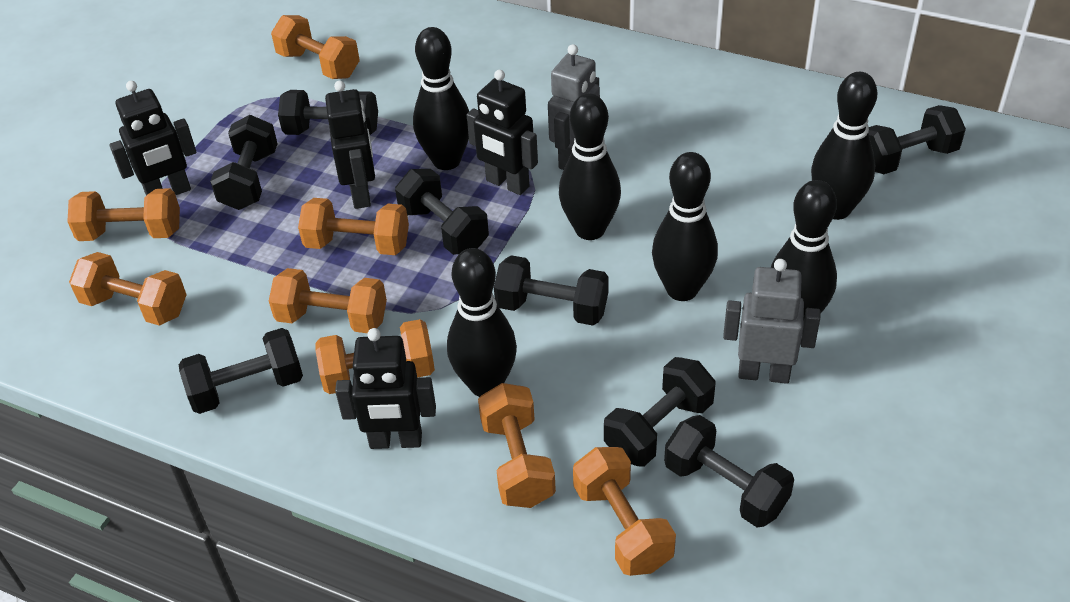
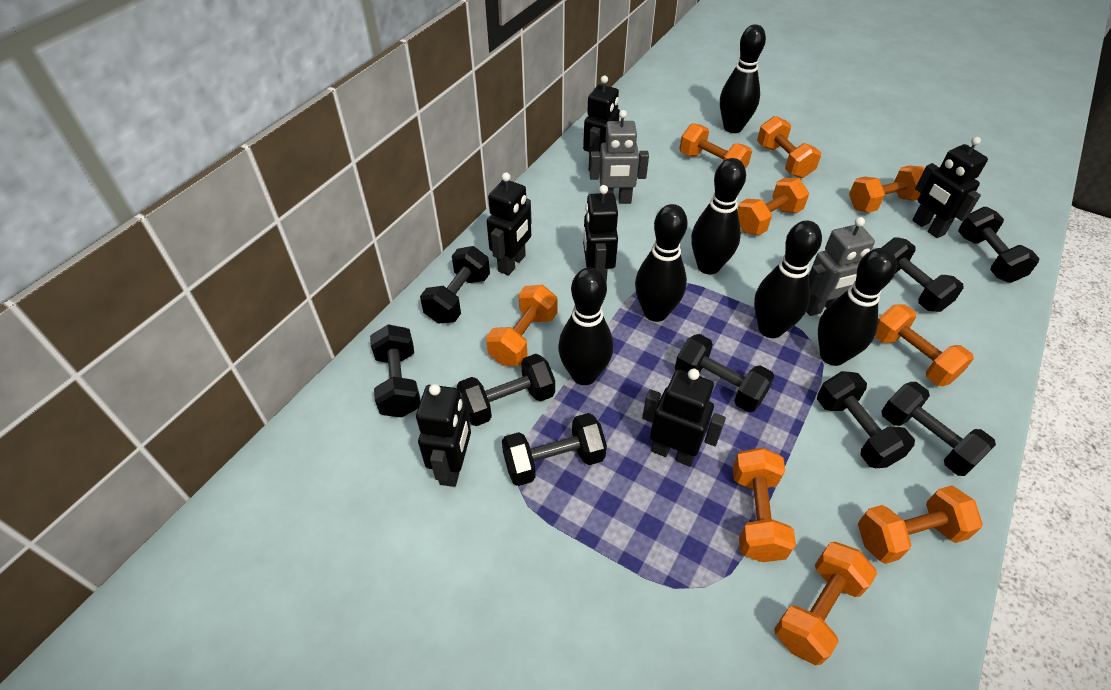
black dumbbell: 8 -> 9
black robot: 4 -> 6
orange dumbbell: 8 -> 9

